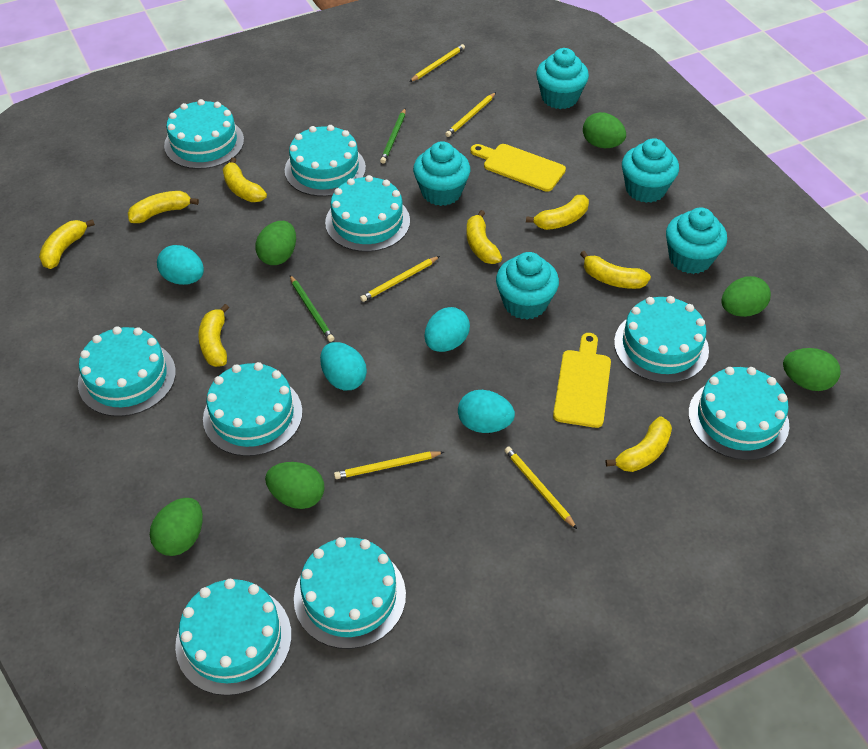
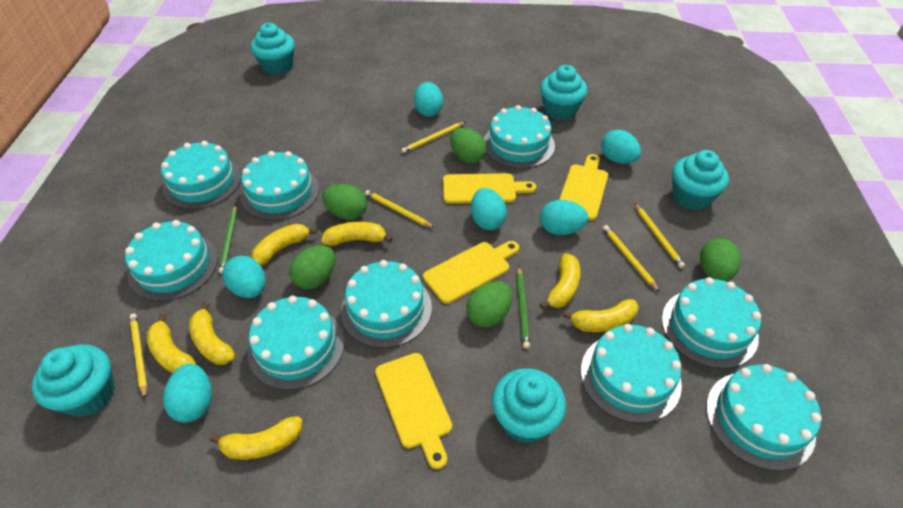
green egg: 6 -> 5
turquoise egg: 4 -> 6
yellow banana: 8 -> 7
yellow cutting board: 2 -> 4

